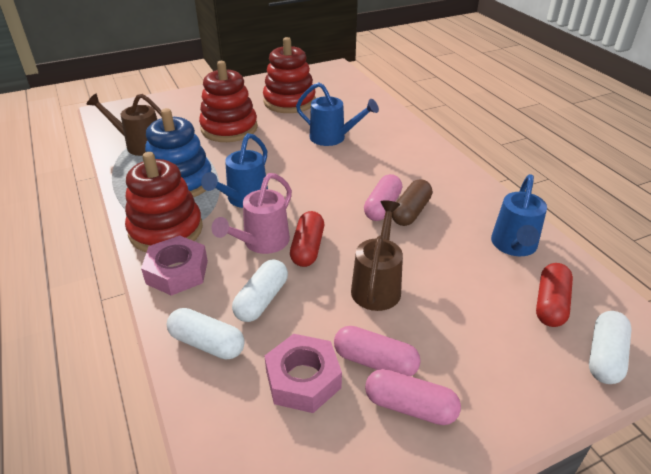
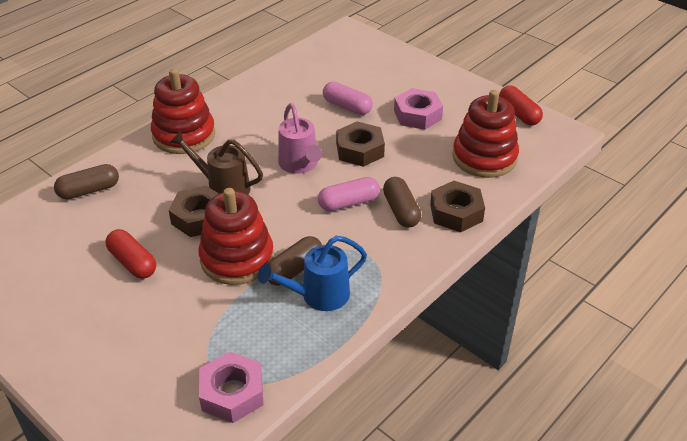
blue stacking toy: 1 -> 0
blue watering can: 3 -> 1
brown capsule: 1 -> 3
brown nut: 0 -> 3
brown watering can: 2 -> 1
pink capsule: 3 -> 2
white capsule: 3 -> 0

